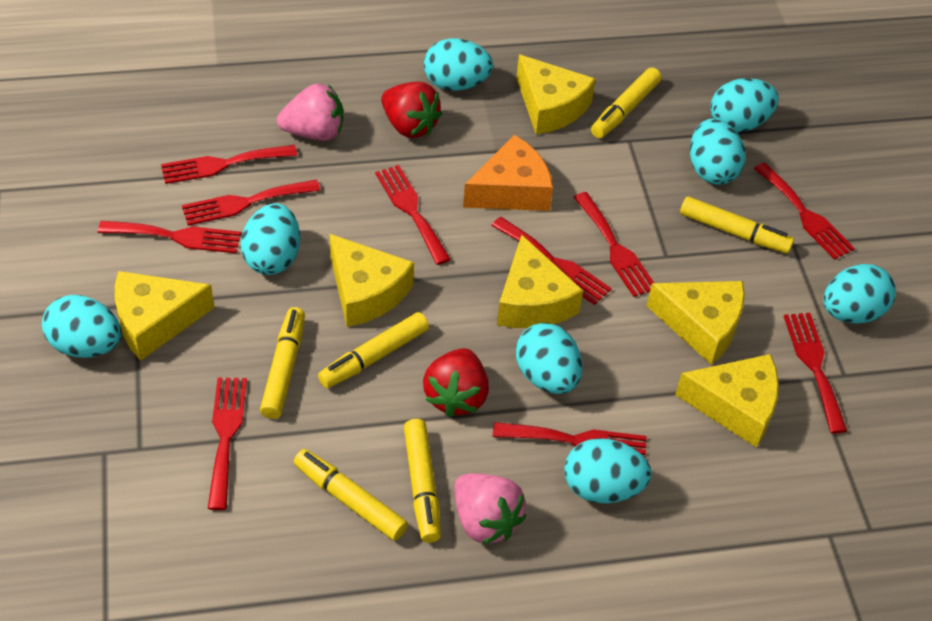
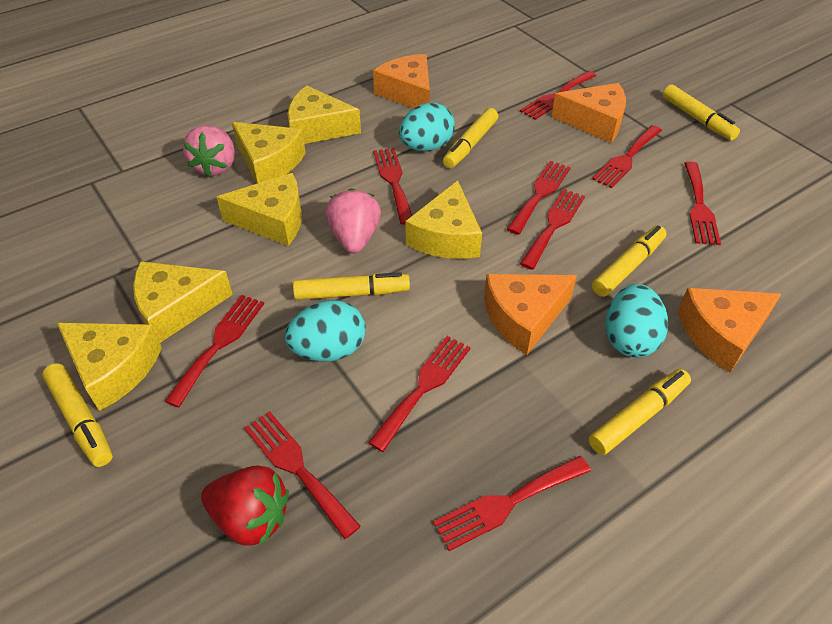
orange cheese: 1 -> 4
red strawberry: 2 -> 1
turquoise egg: 8 -> 3

